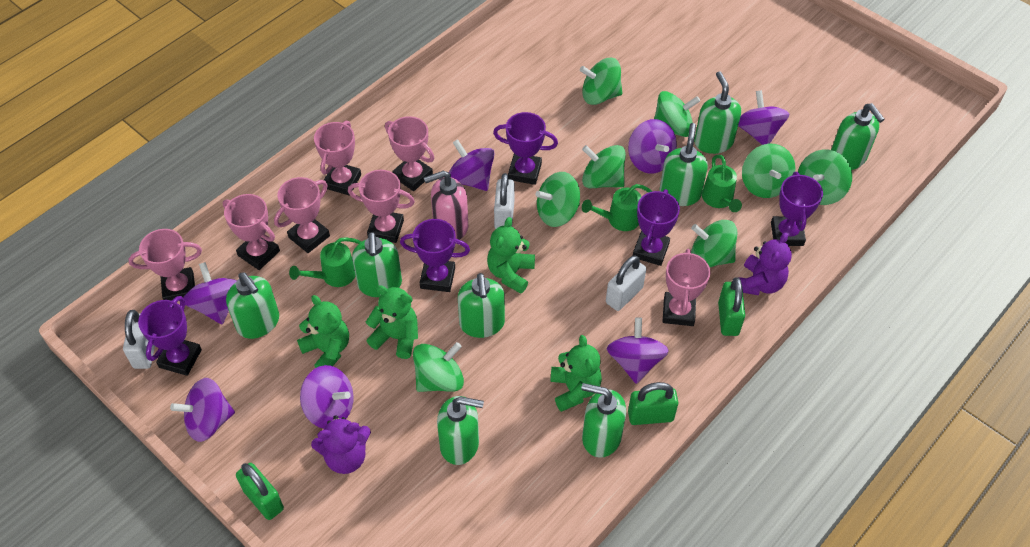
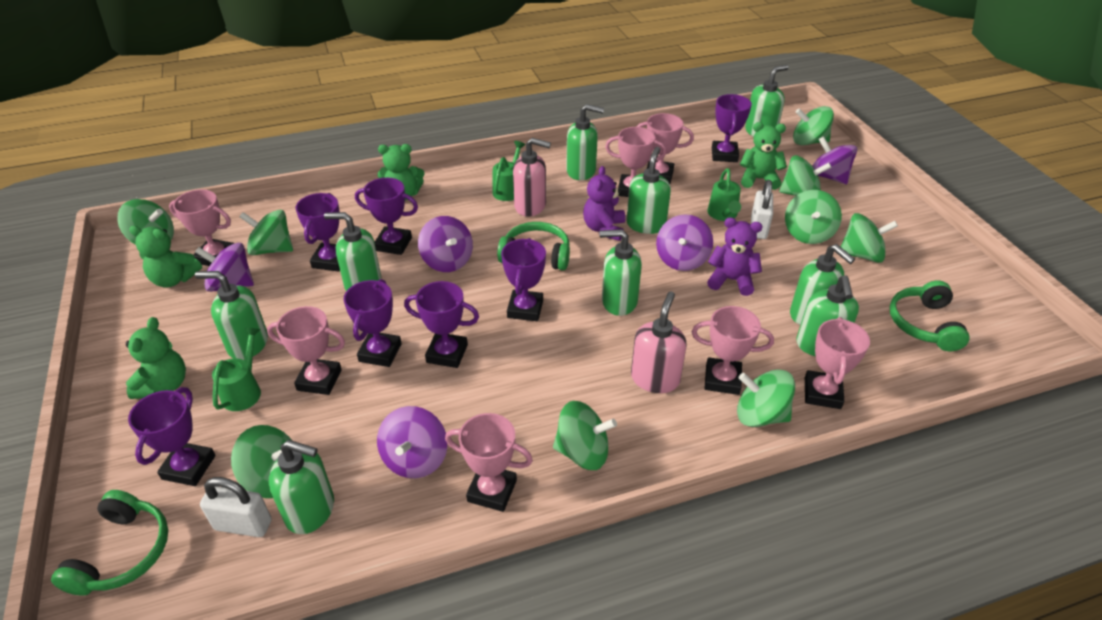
green headphones: 0 -> 3
green padlock: 3 -> 0
green soap dispenser: 8 -> 9
green spinning top: 8 -> 9
pink soap dispenser: 1 -> 2
purple spinning top: 7 -> 5
purple trophy: 5 -> 7
white padlock: 3 -> 2

